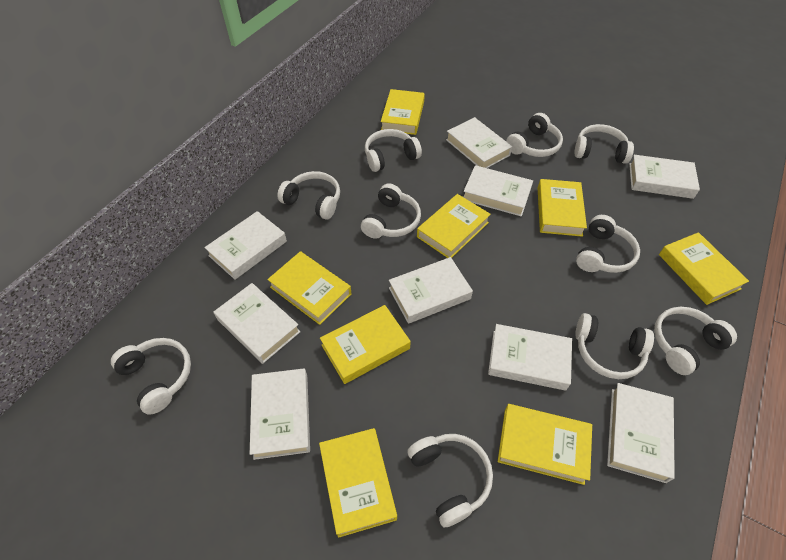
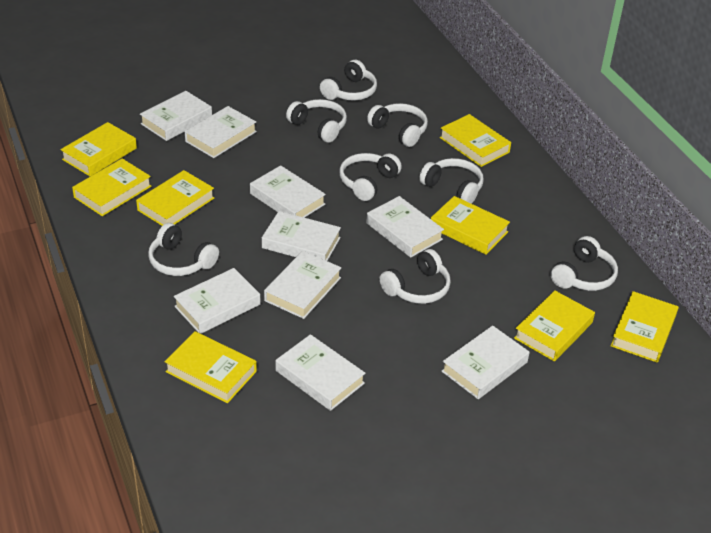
white headphones: 10 -> 8

